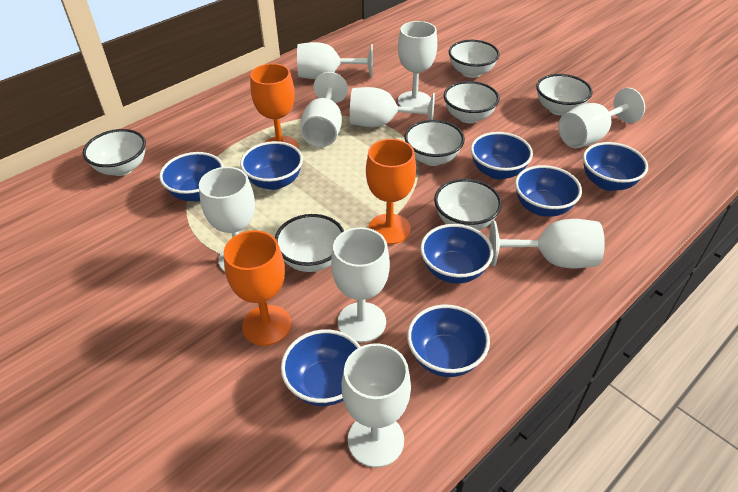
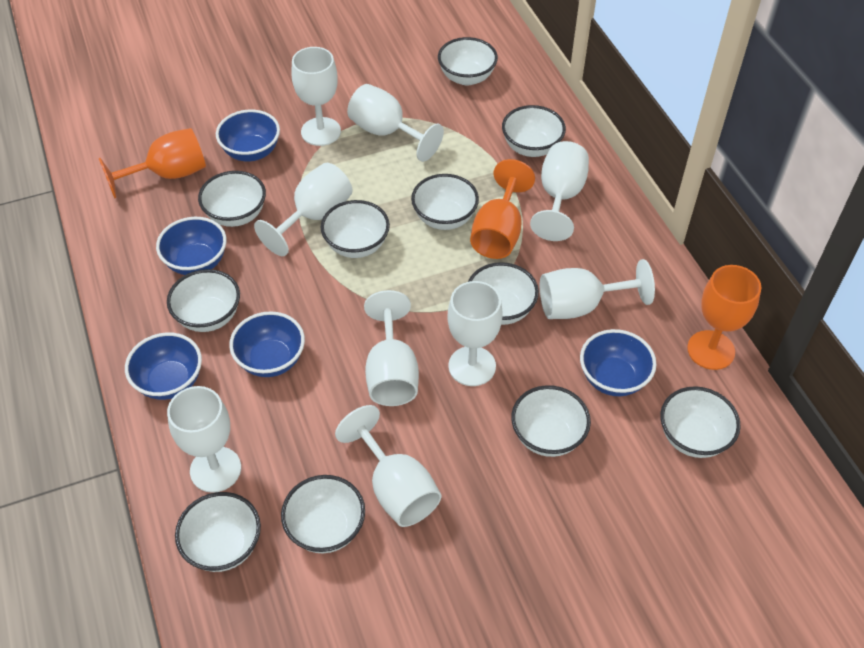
blue bowl: 8 -> 5
white bowl: 7 -> 11

